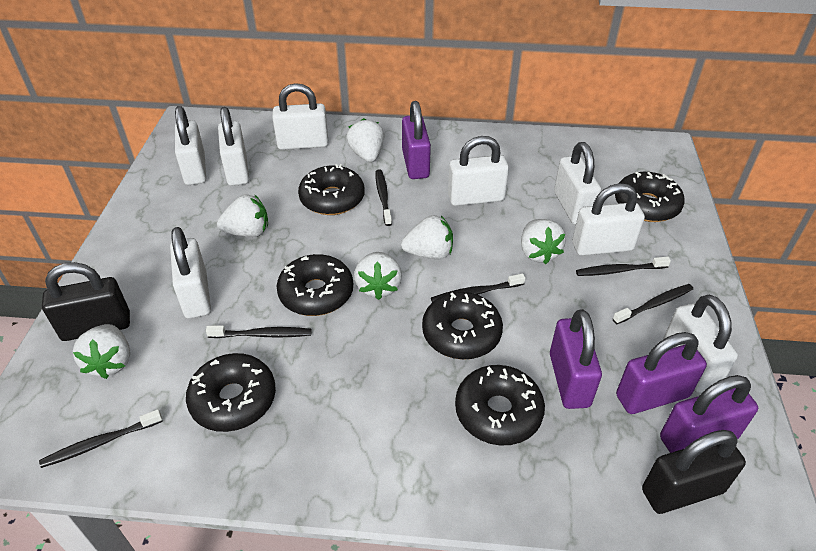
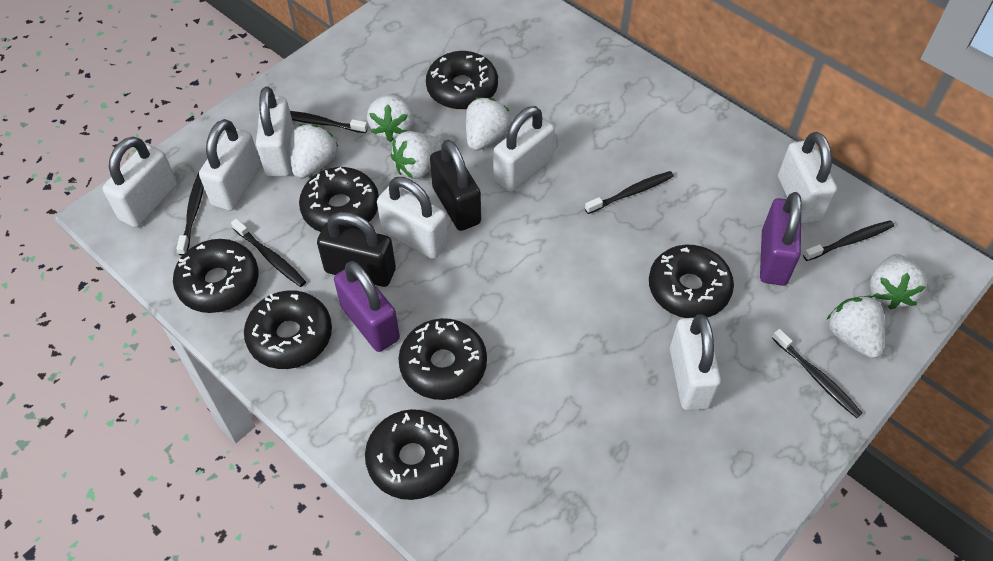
black donut: 6 -> 7
purple padlock: 4 -> 2
white padlock: 8 -> 7

